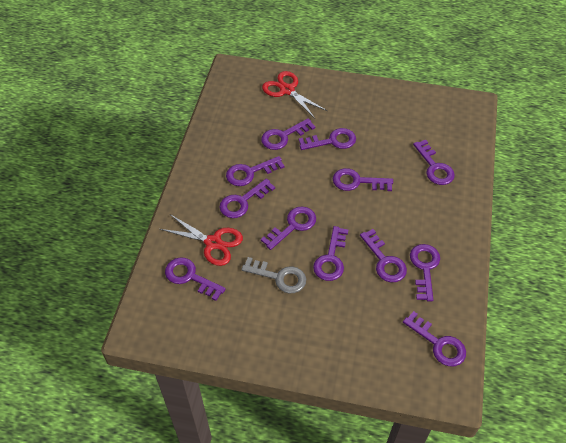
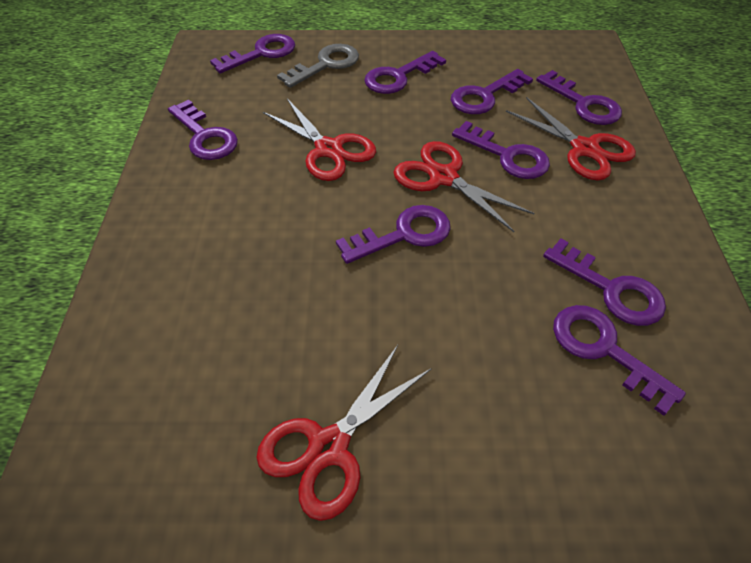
purple key: 12 -> 9
red scissors: 2 -> 4

